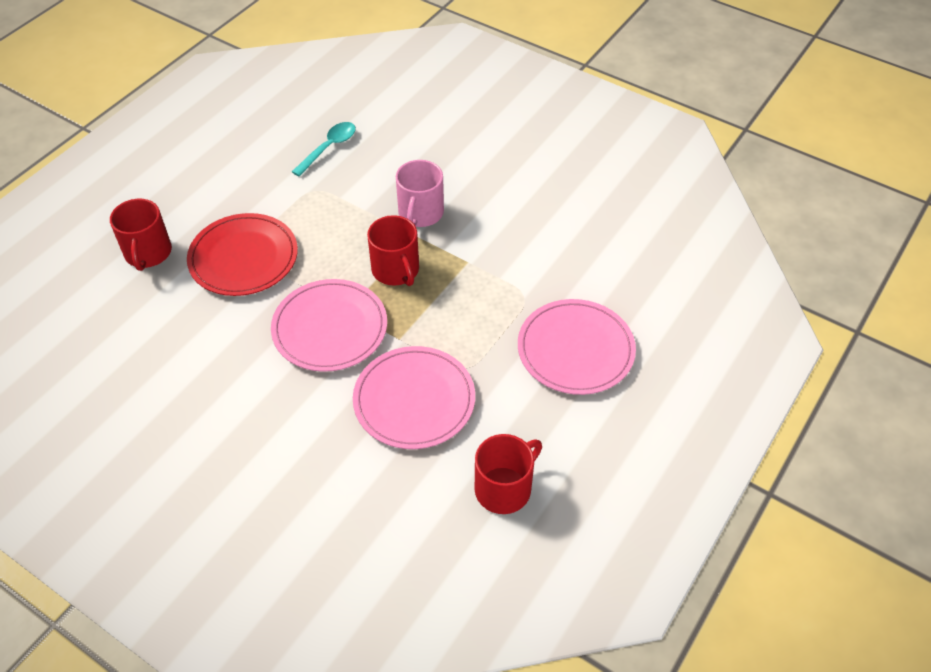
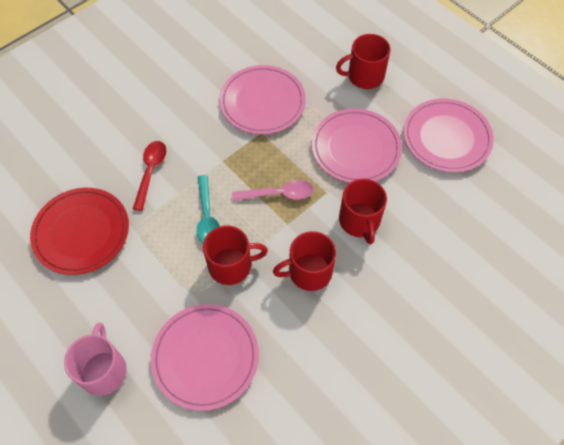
pink plate: 3 -> 4
pink spoon: 0 -> 1
red mug: 3 -> 4
red spoon: 0 -> 1

